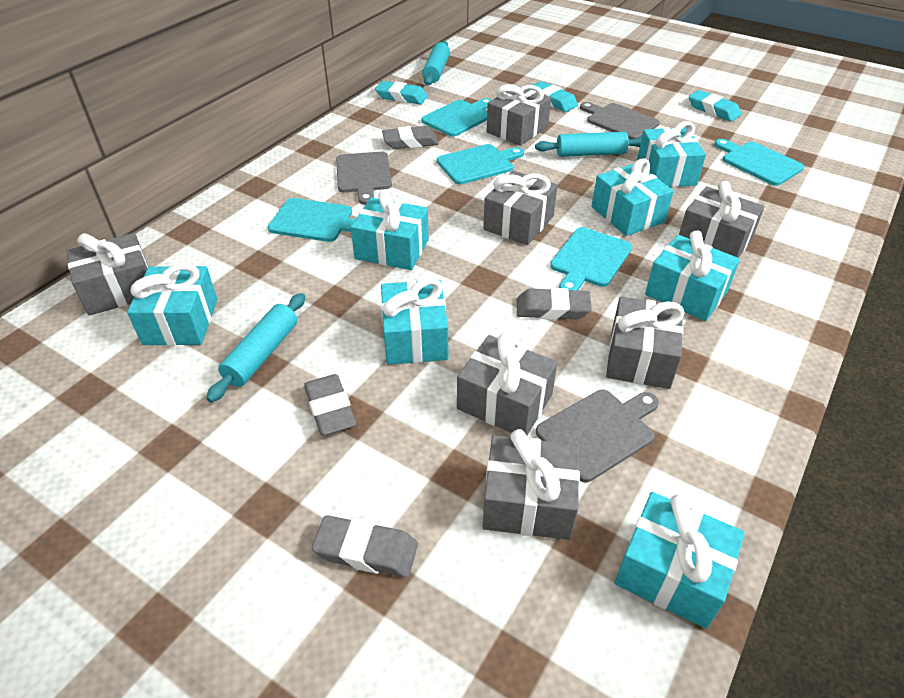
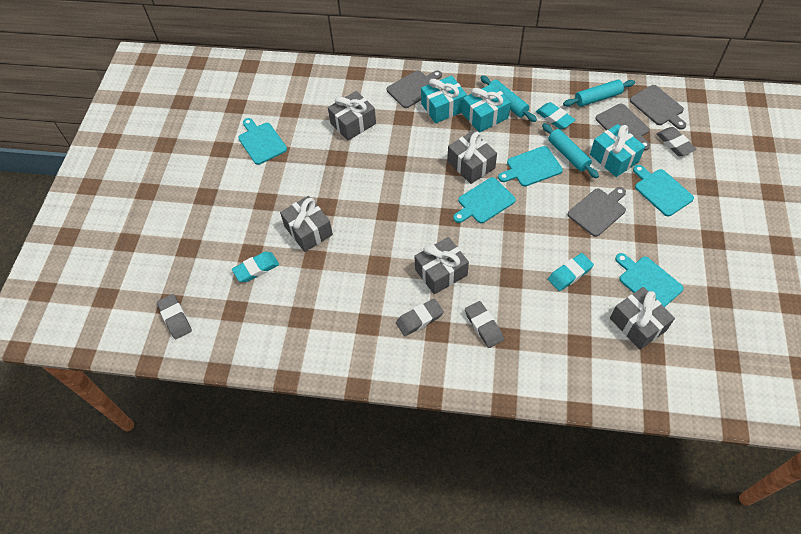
grey cutting board: 3 -> 4
grey gift: 7 -> 5
turquoise gift: 7 -> 3

